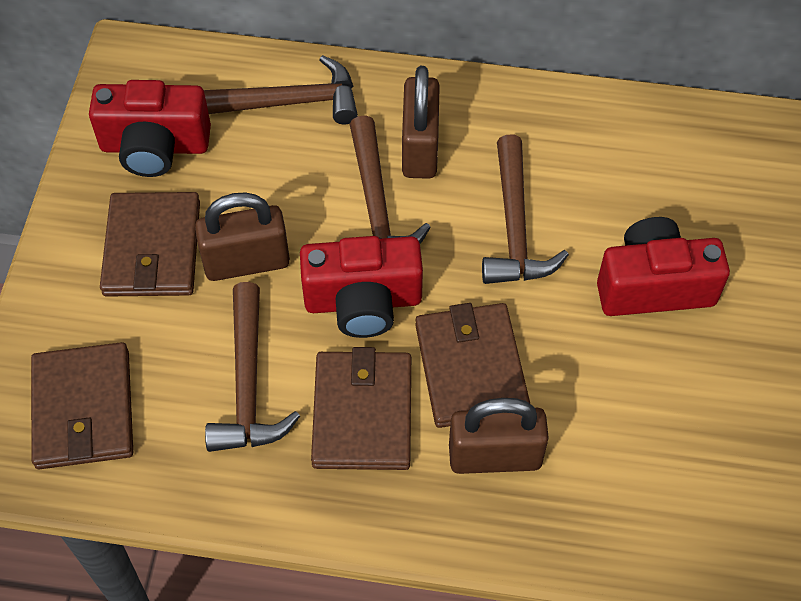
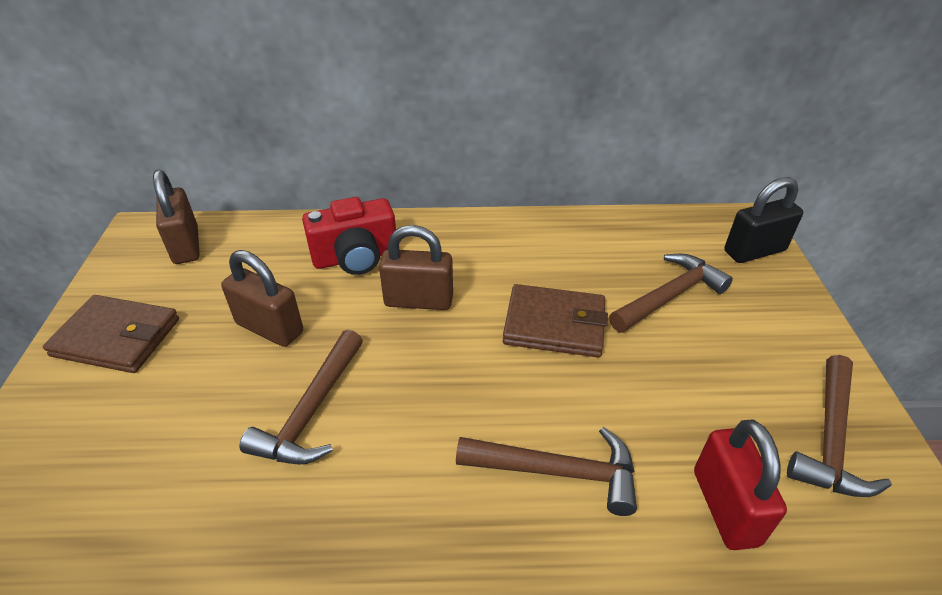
black padlock: 0 -> 1
brown wallet: 4 -> 2
red camera: 3 -> 1
red padlock: 0 -> 1

